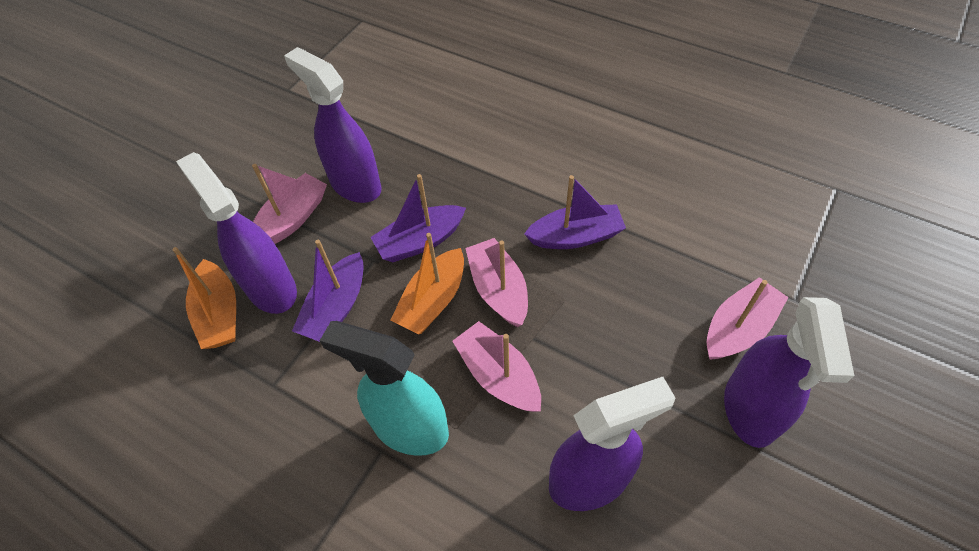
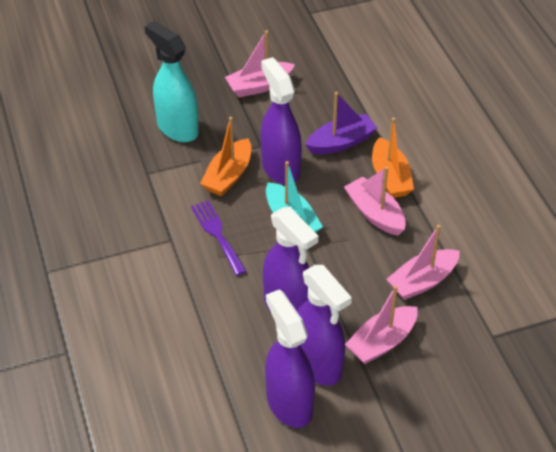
purple boat: 3 -> 1
purple fork: 0 -> 1
turquoise boat: 0 -> 1

